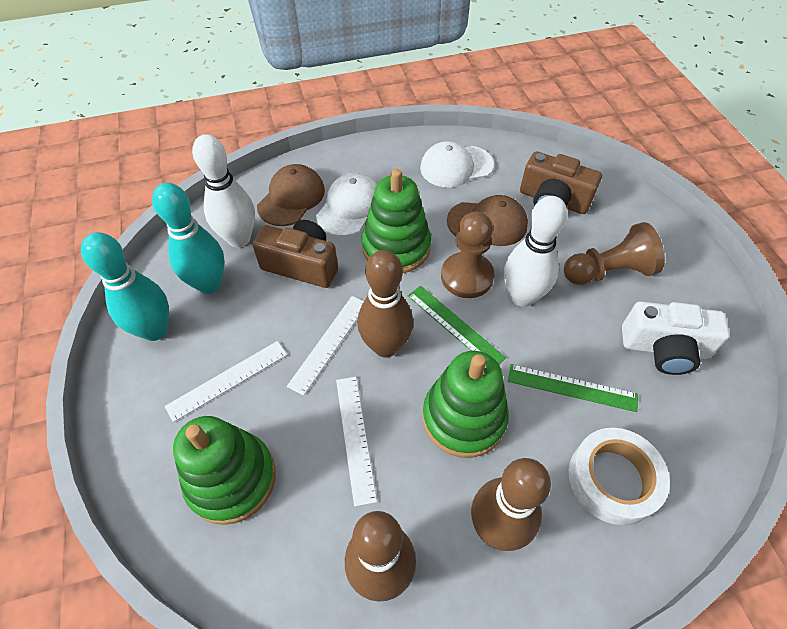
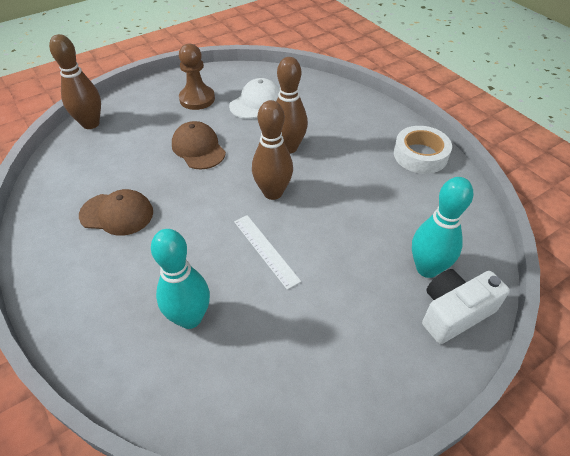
brown camera: 2 -> 0
brown pawn: 2 -> 1
green ruler: 2 -> 0
green stacking toy: 3 -> 0
white bowling pin: 2 -> 0
white cap: 2 -> 1
white ruler: 3 -> 1

